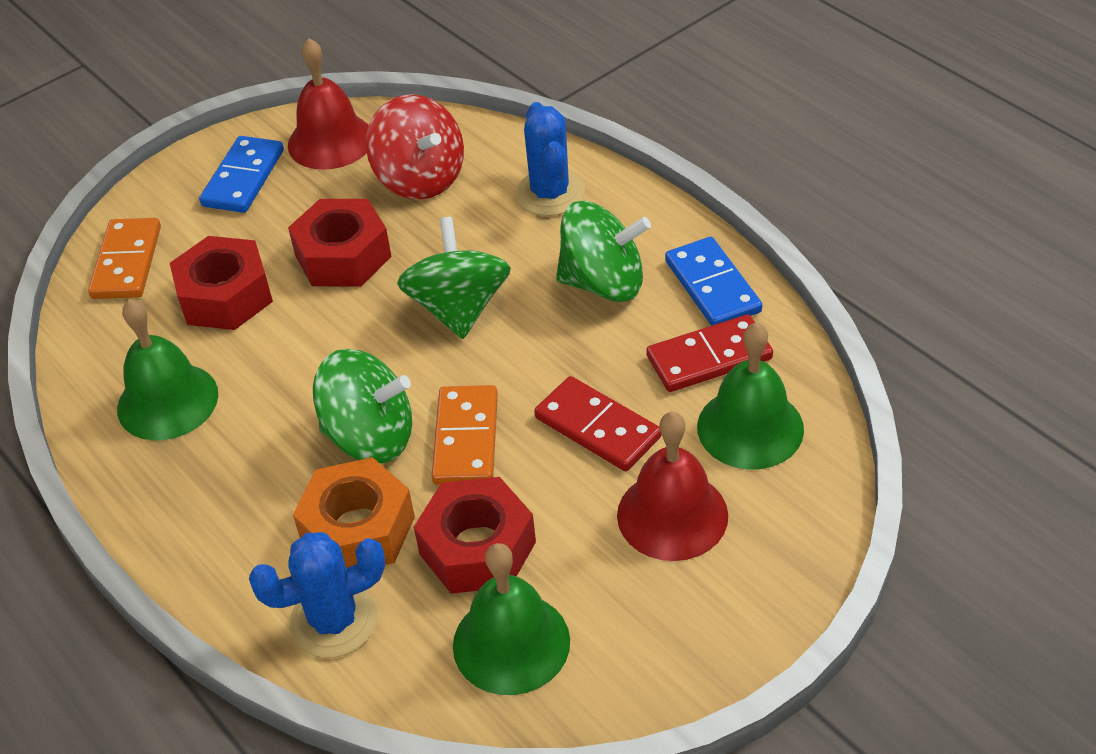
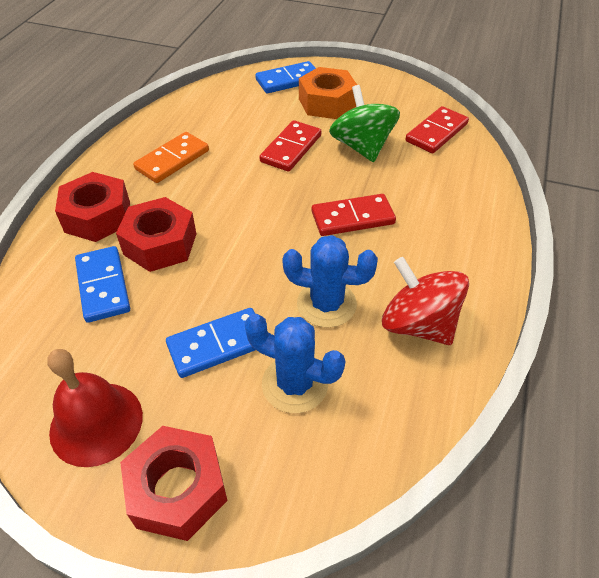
blue domino: 2 -> 3
green bell: 3 -> 0
green spinning top: 3 -> 1
orange domino: 2 -> 1
red bell: 2 -> 1
red domino: 2 -> 3

